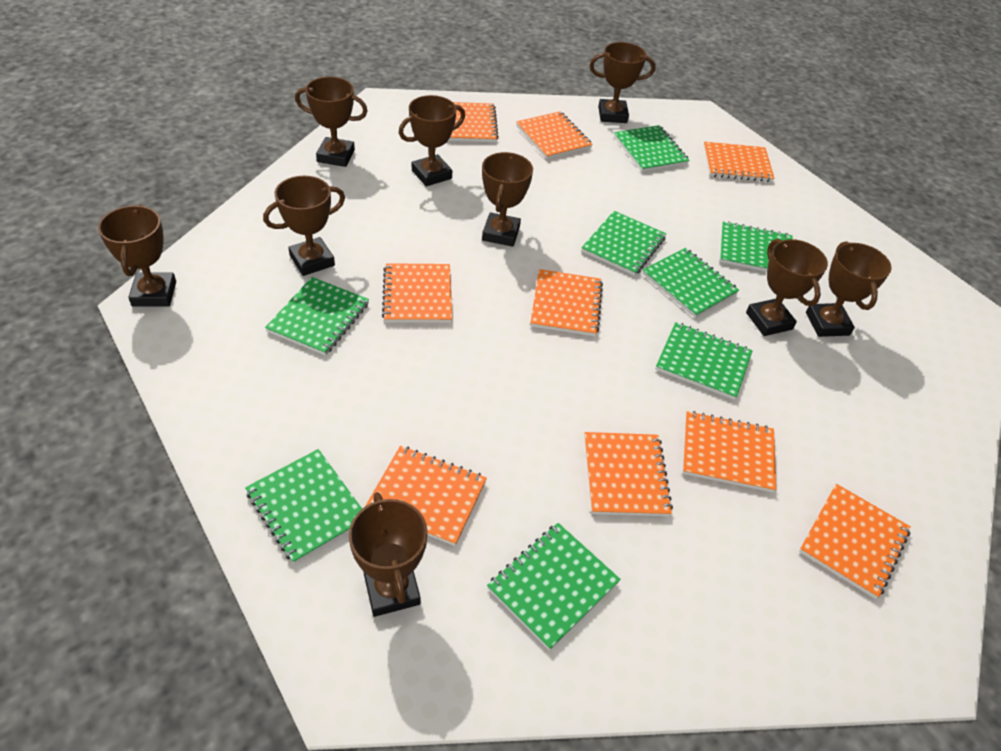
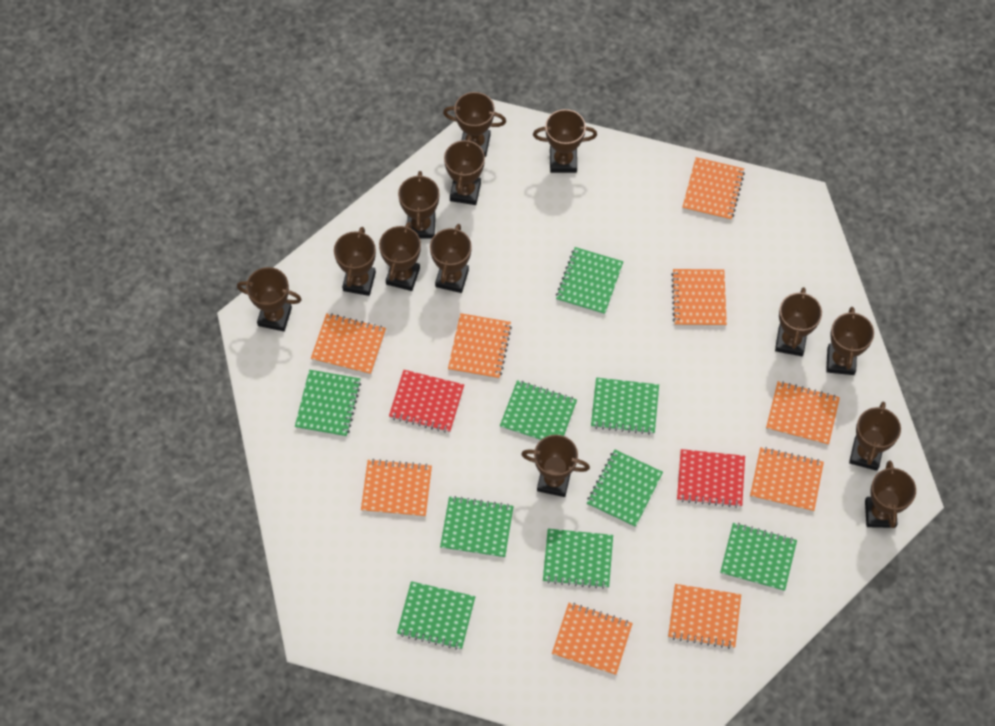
brown trophy: 9 -> 13
green notebook: 8 -> 9
red notebook: 0 -> 2

